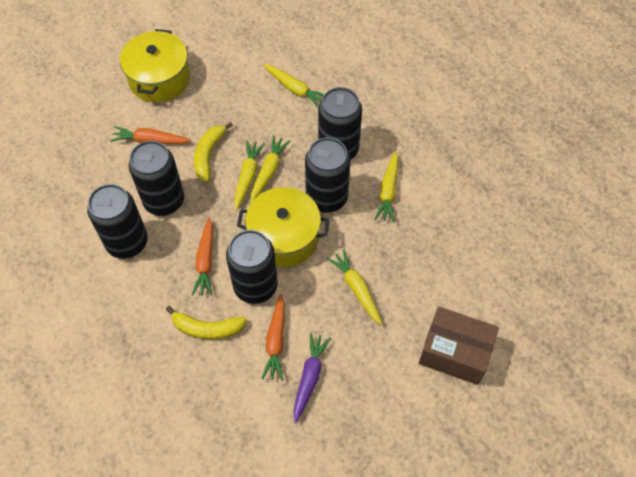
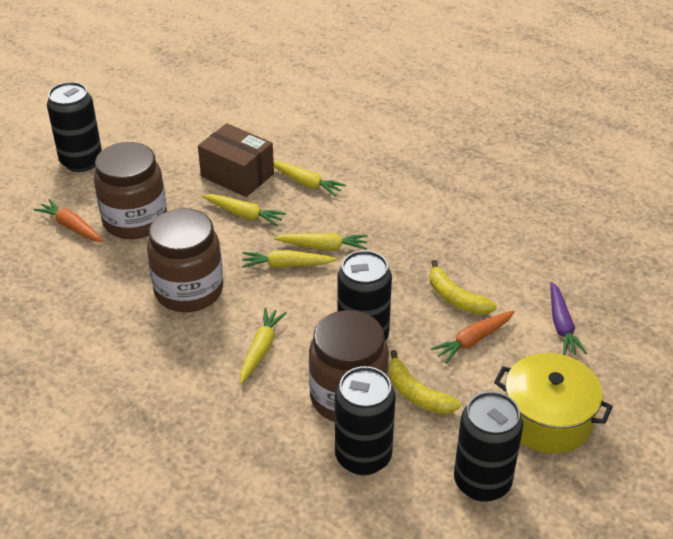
black can: 5 -> 4
brown jar: 0 -> 3
orange carrot: 3 -> 2
yellow pot: 2 -> 1

